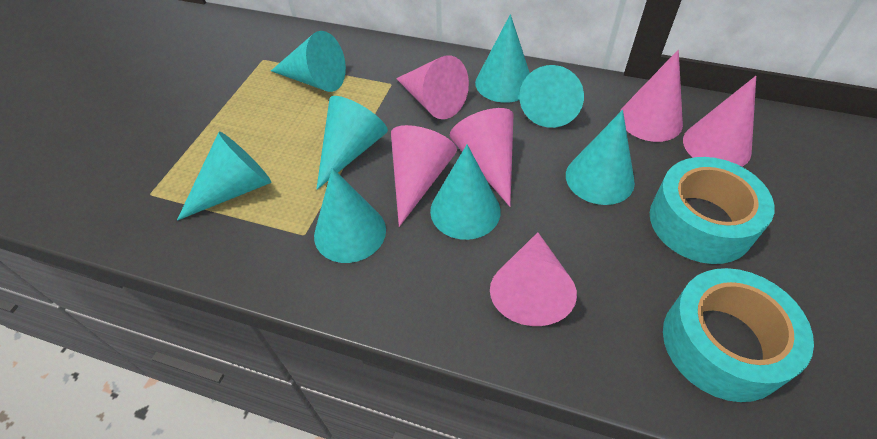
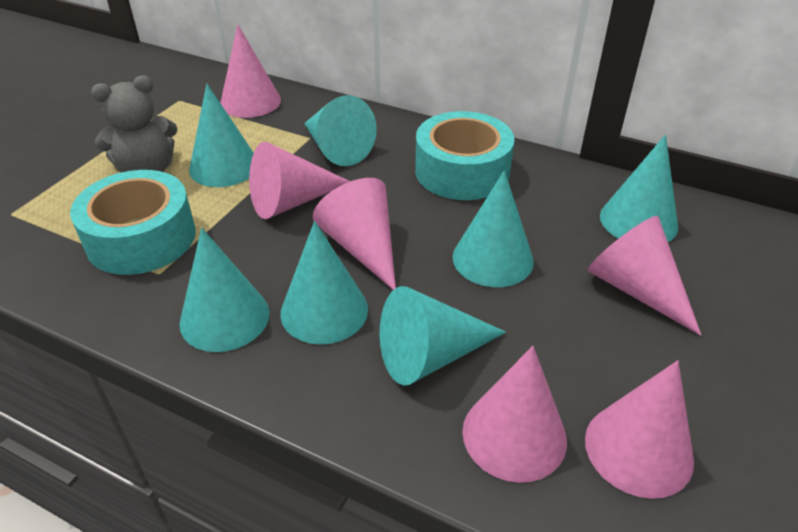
grey teddy bear: 0 -> 1
turquoise cone: 8 -> 7

